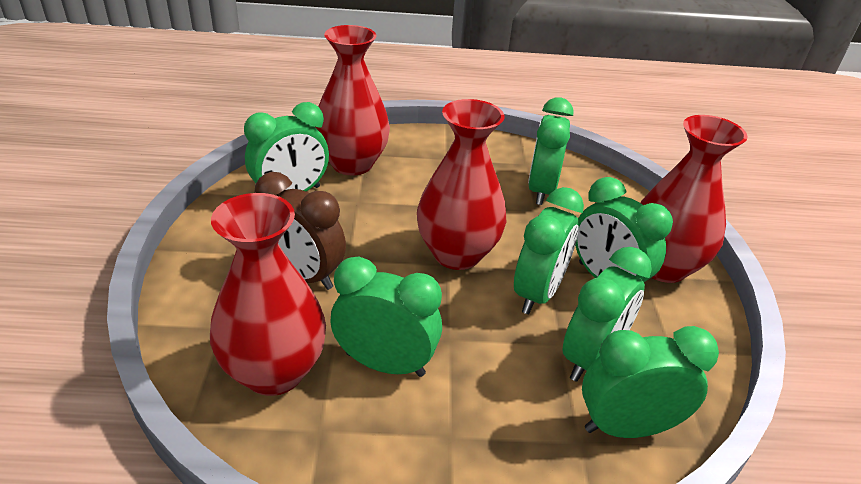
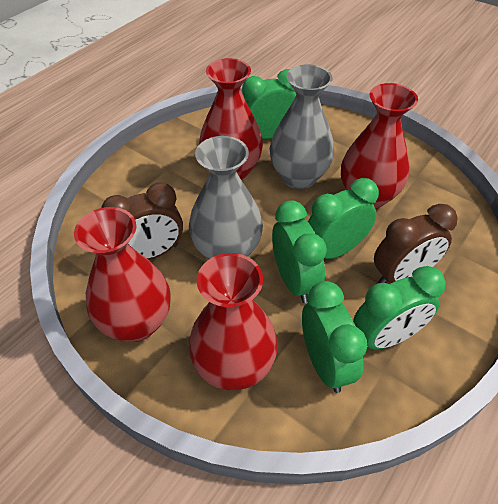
brown clock: 1 -> 2
green clock: 7 -> 5
grey vase: 0 -> 2

